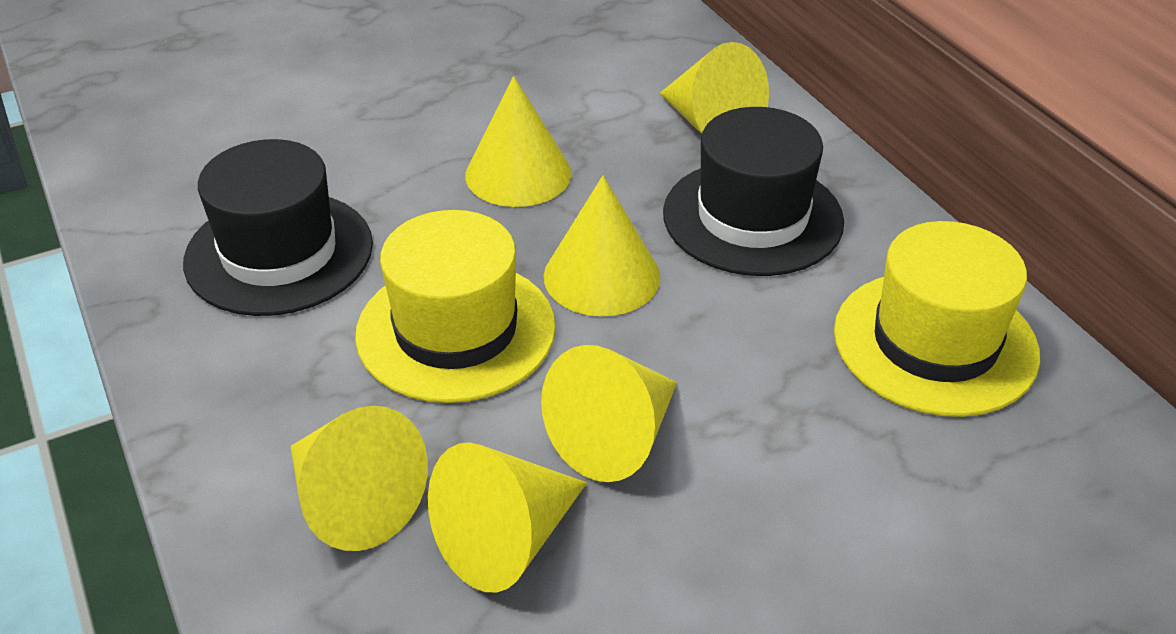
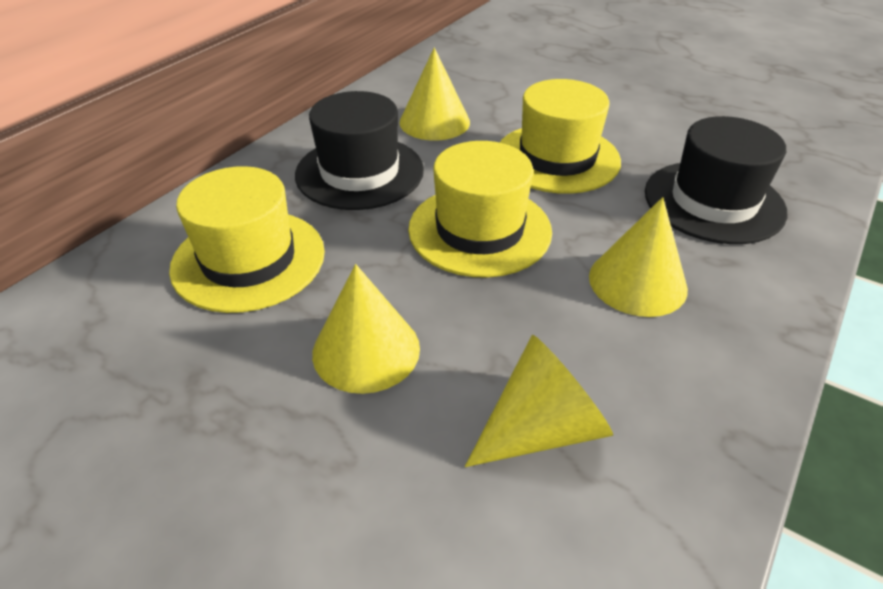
yellow cone: 6 -> 4
yellow hat: 2 -> 3

